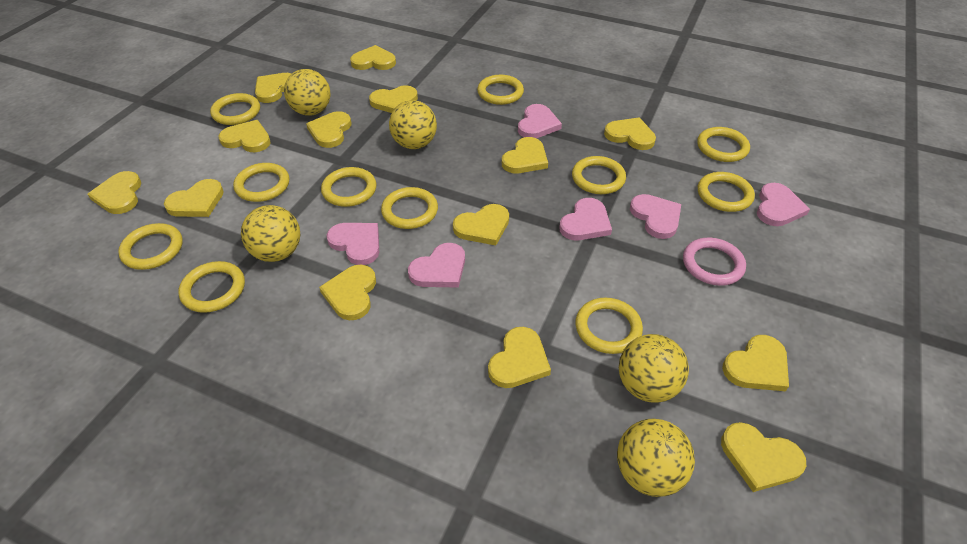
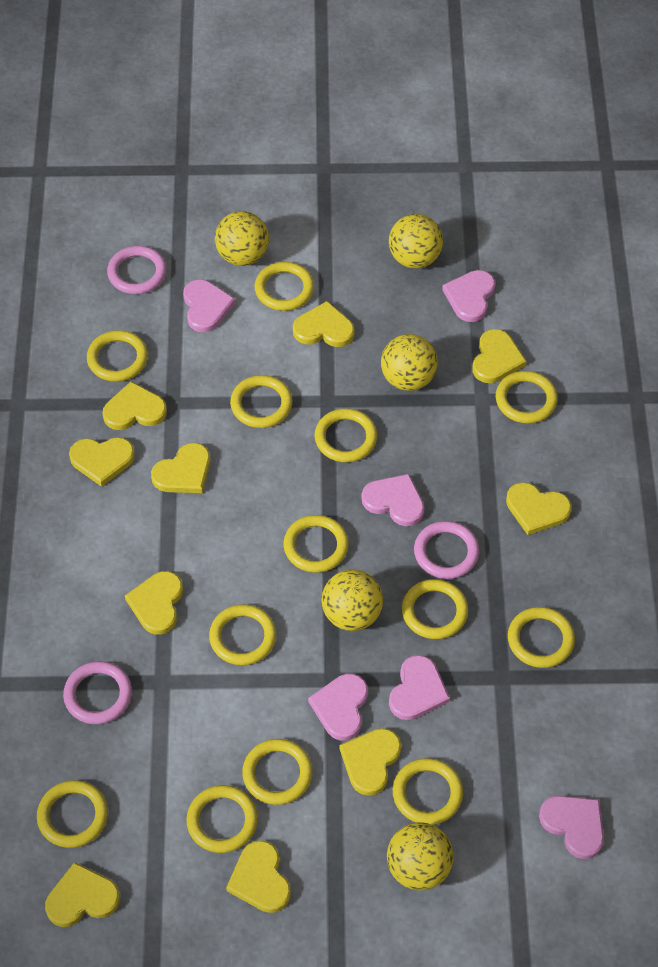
pink ring: 1 -> 3
yellow heart: 14 -> 10
yellow ring: 11 -> 13

